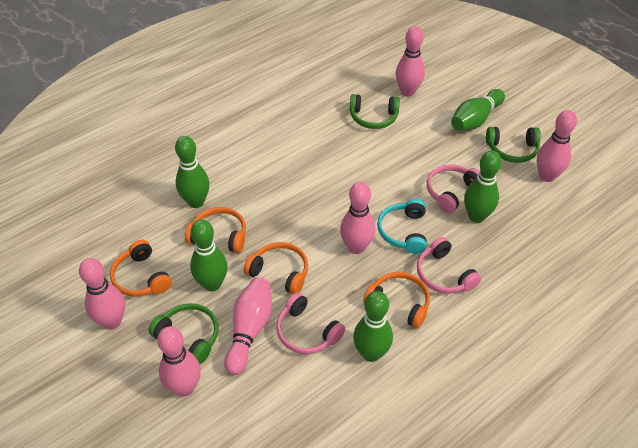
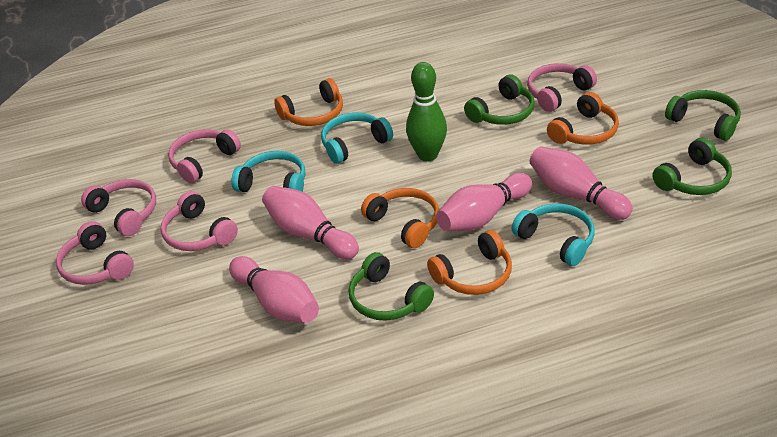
green bowling pin: 5 -> 1
green headphones: 3 -> 4
pink bowling pin: 6 -> 4
pink headphones: 3 -> 5
turquoise headphones: 1 -> 3

